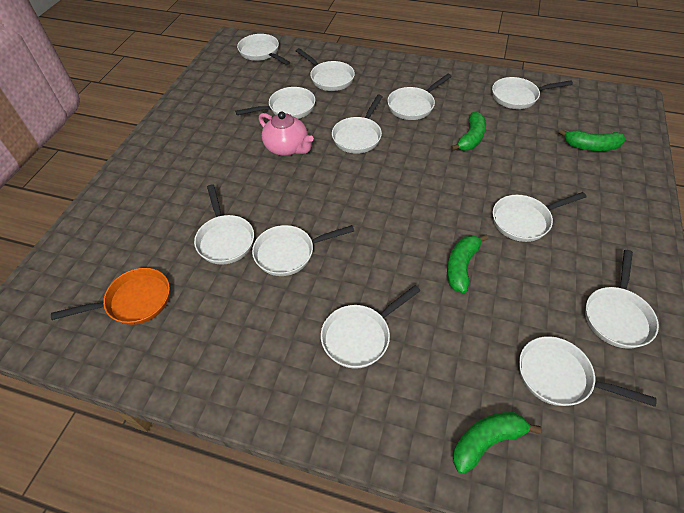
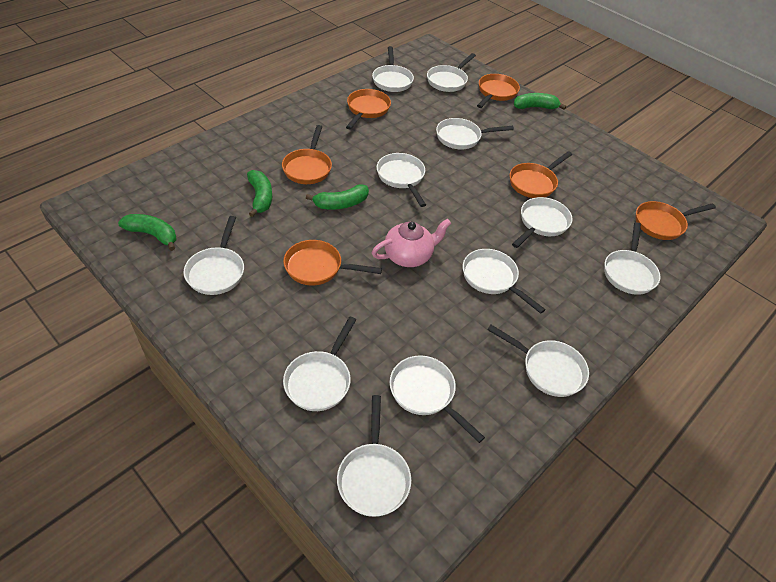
orange pan: 1 -> 6

